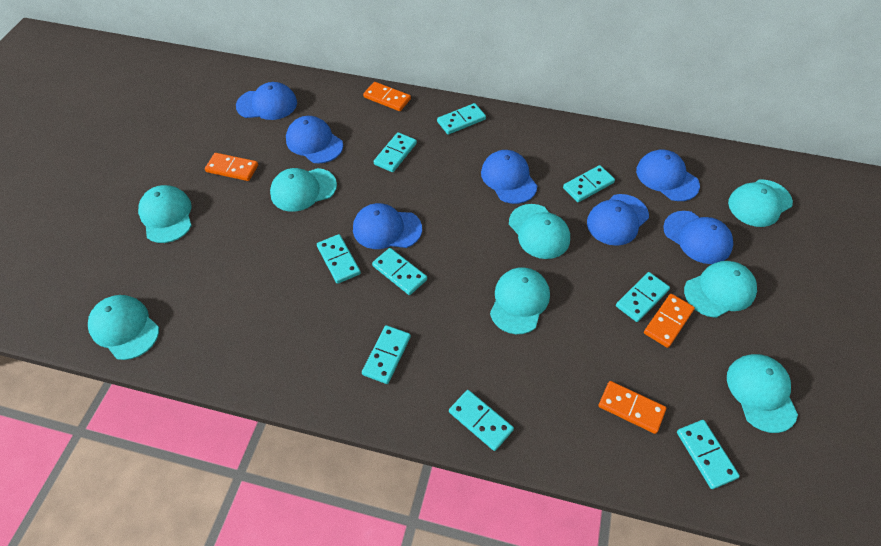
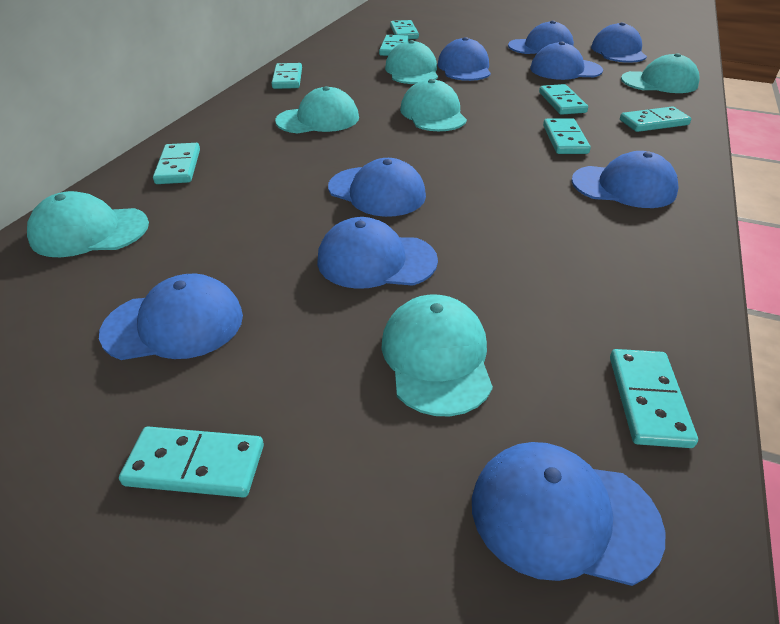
blue cap: 7 -> 9
orange domino: 4 -> 0
turquoise cap: 8 -> 6

